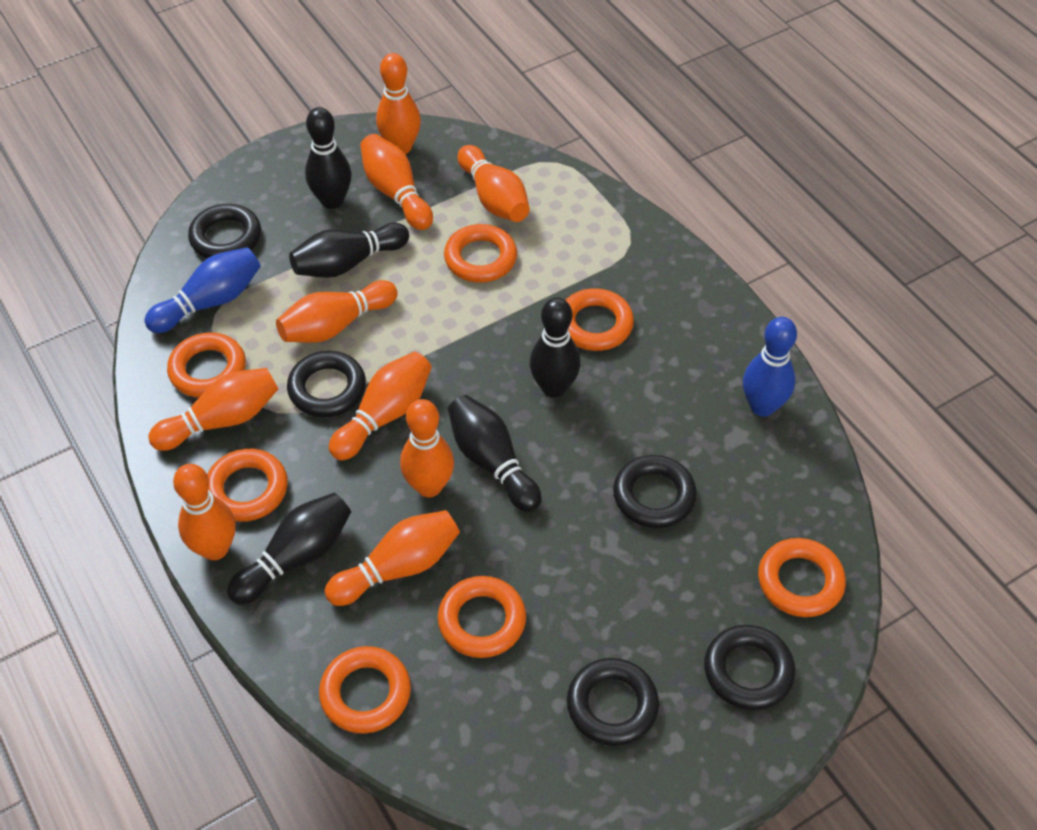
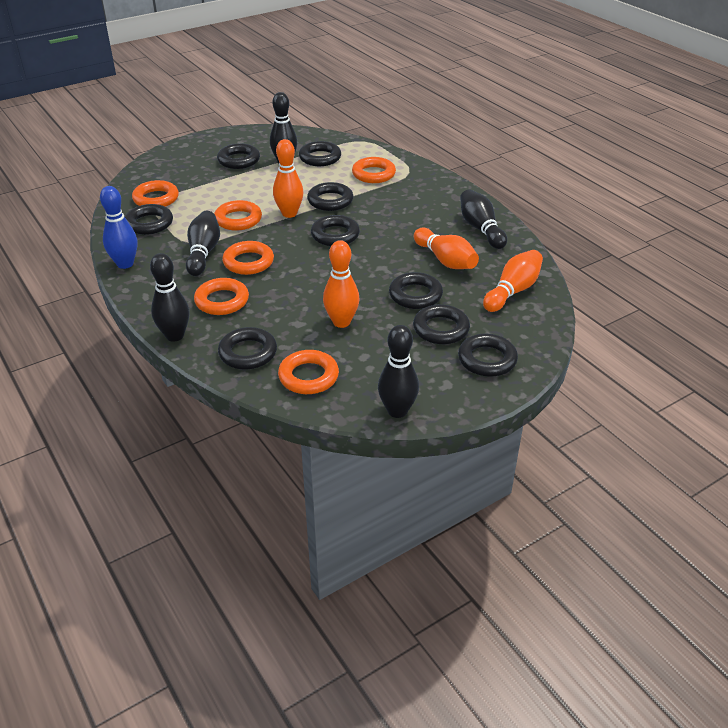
black ring: 5 -> 9
blue bowling pin: 2 -> 1
orange bowling pin: 9 -> 4
orange ring: 7 -> 6

